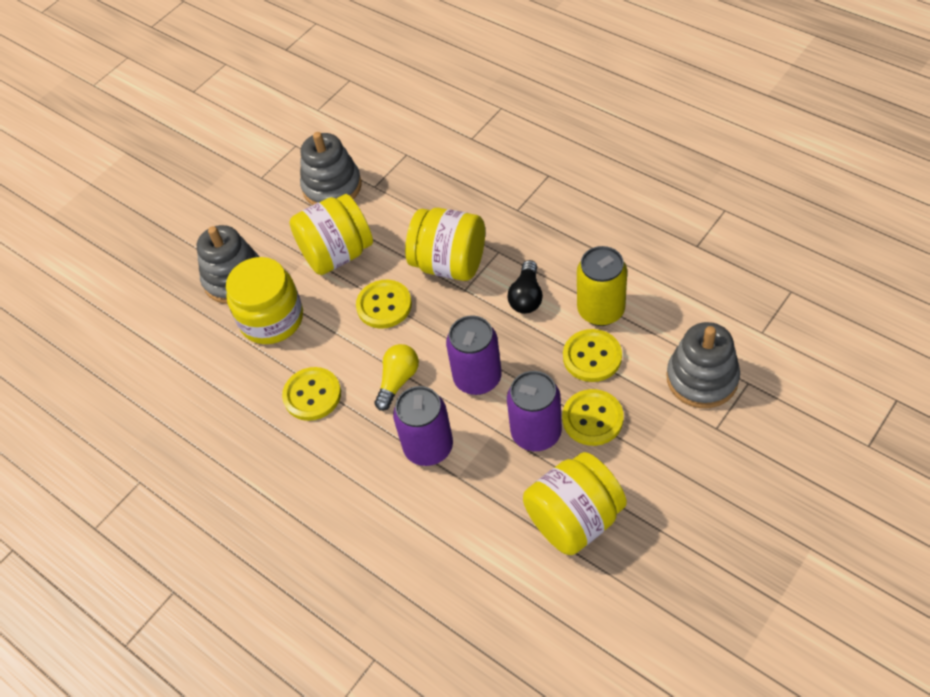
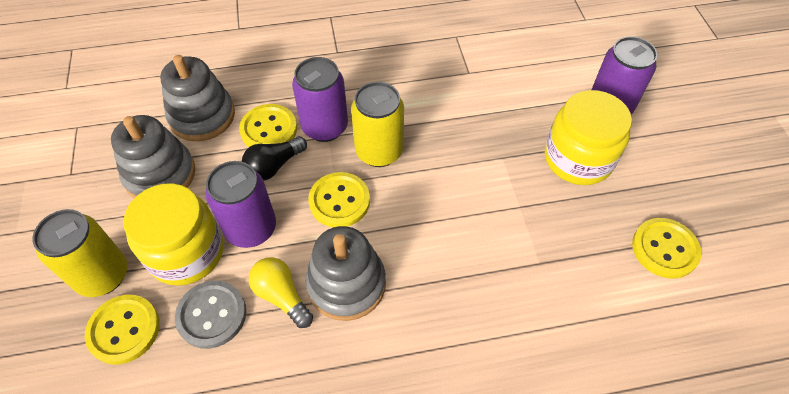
grey button: 0 -> 1
yellow can: 1 -> 2
yellow jar: 4 -> 2

